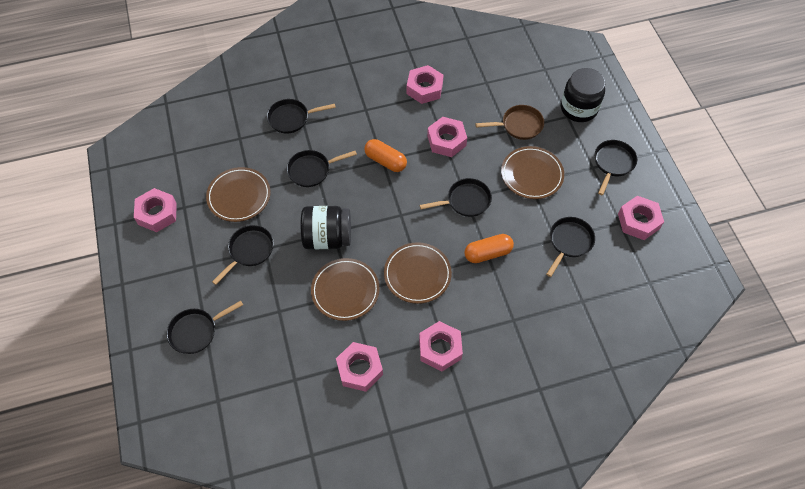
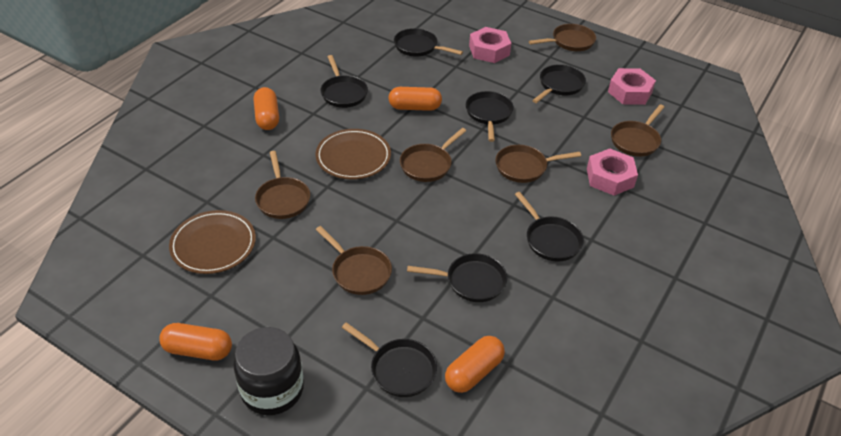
black jar: 2 -> 1
brown pan: 1 -> 6
brown plate: 4 -> 2
orange capsule: 2 -> 4
pink nut: 6 -> 3

